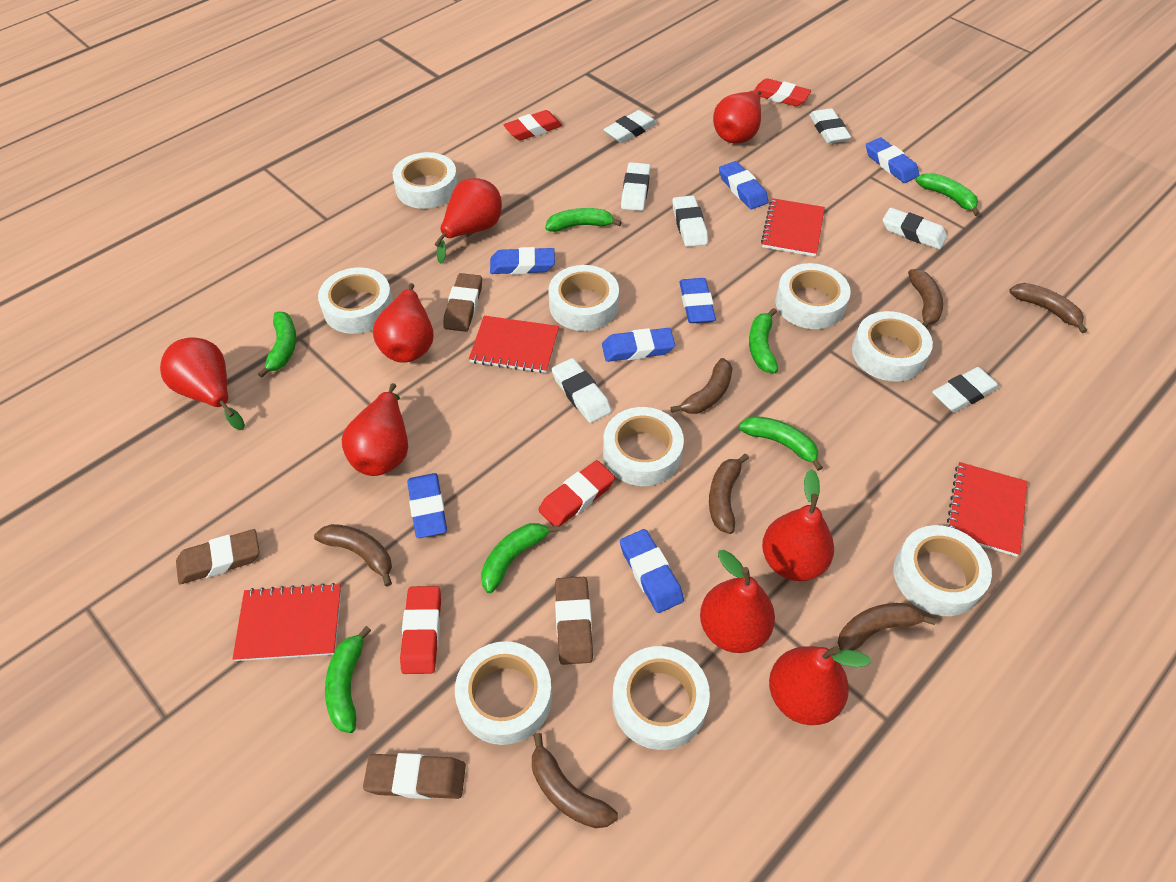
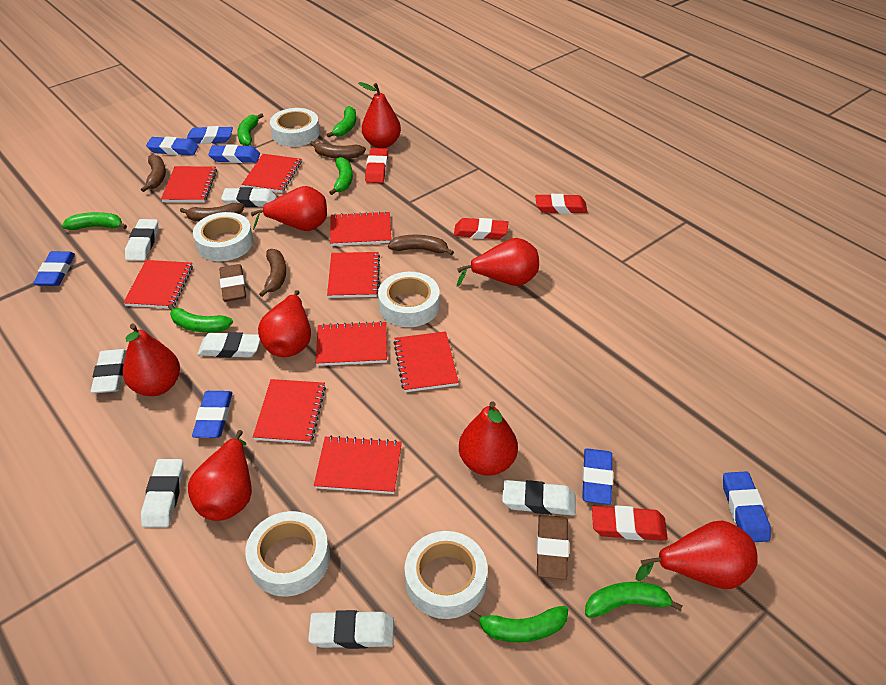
brown banana: 7 -> 5
brown eraser: 4 -> 2
red notebook: 4 -> 9
white tape: 9 -> 5

